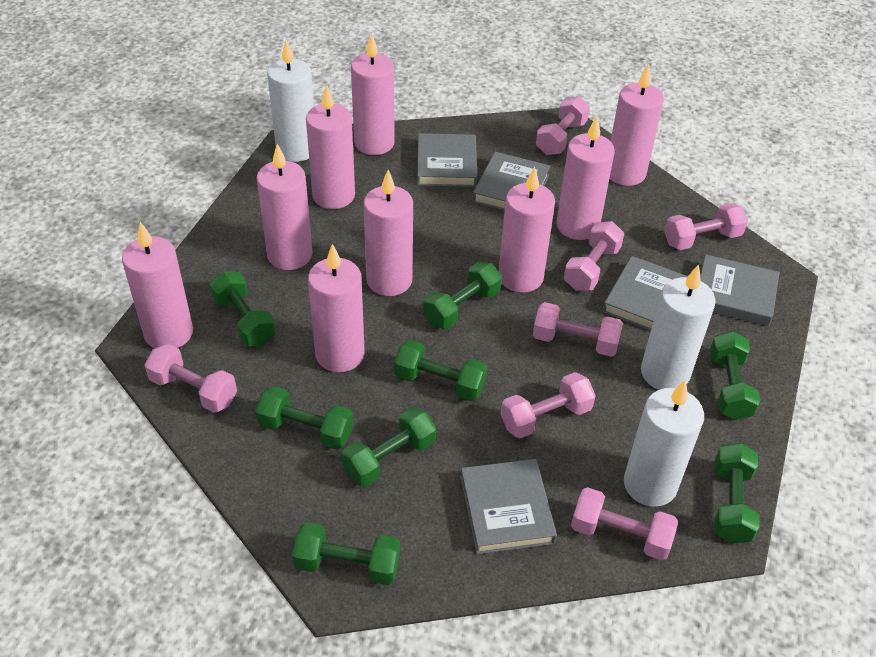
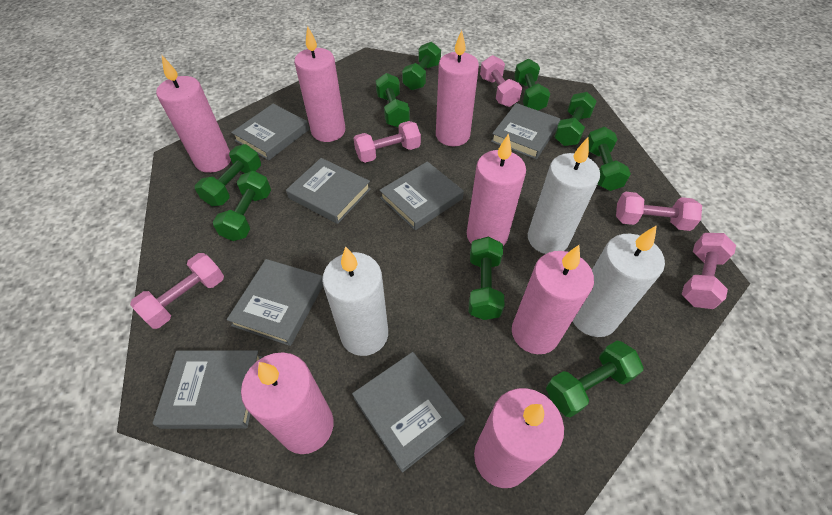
green dumbbell: 8 -> 9
grey book: 5 -> 7
pink candle: 9 -> 7
pink dumbbell: 7 -> 5

